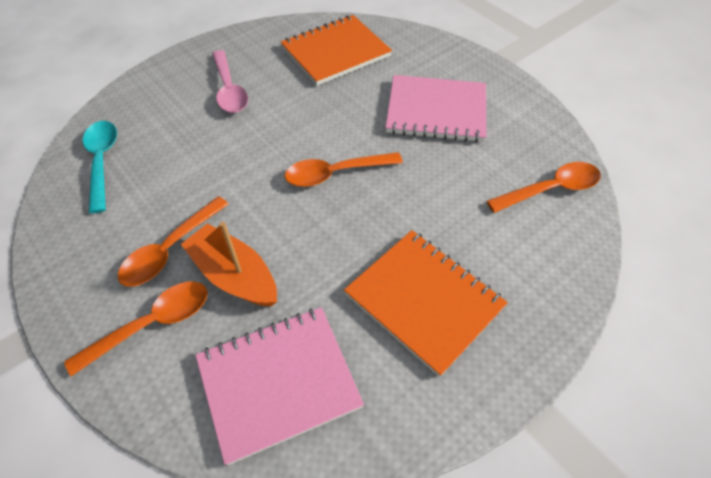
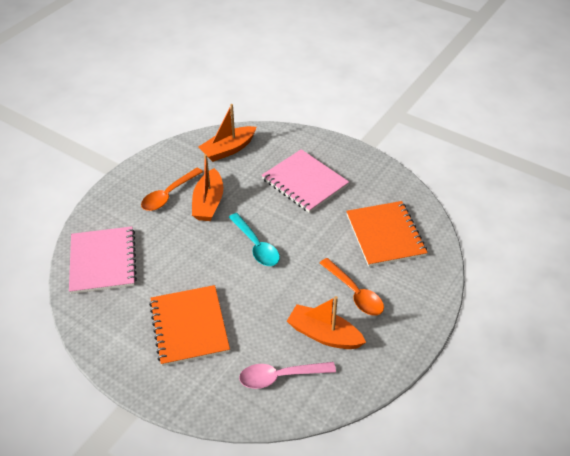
orange boat: 1 -> 3
orange spoon: 4 -> 2

